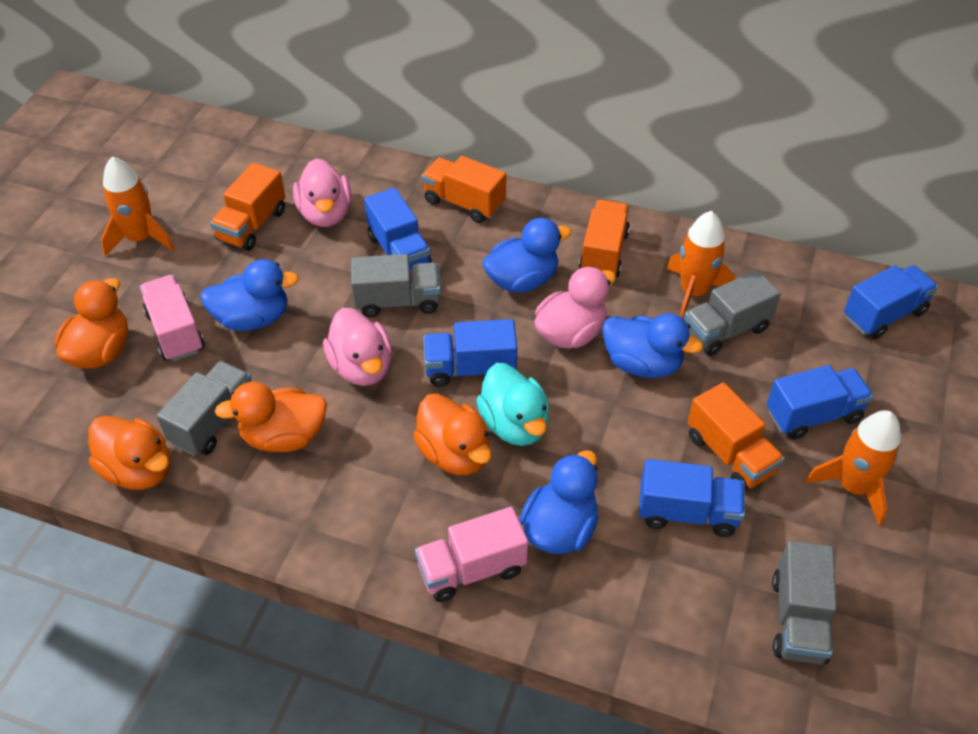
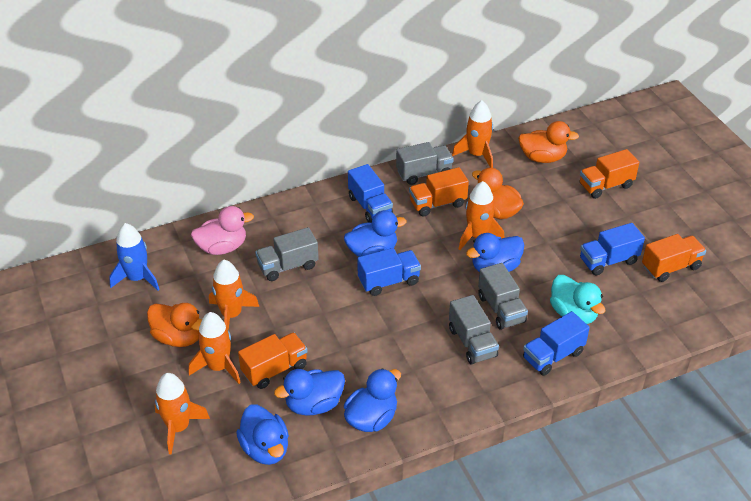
blue duck: 4 -> 5
blue rocket: 0 -> 1
blue truck: 5 -> 4
orange duck: 4 -> 3
orange rocket: 3 -> 5
pink duck: 3 -> 1
pink truck: 2 -> 0

